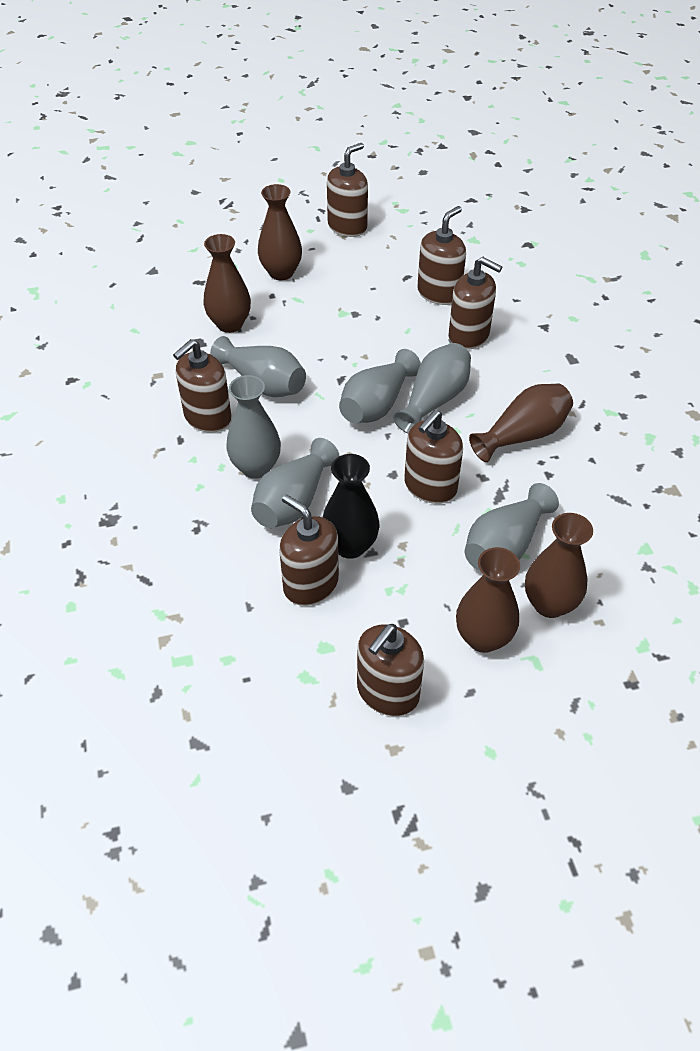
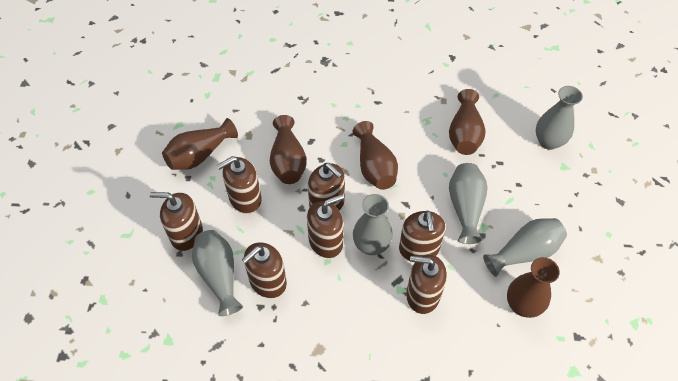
black vase: 1 -> 0
grey vase: 6 -> 5

